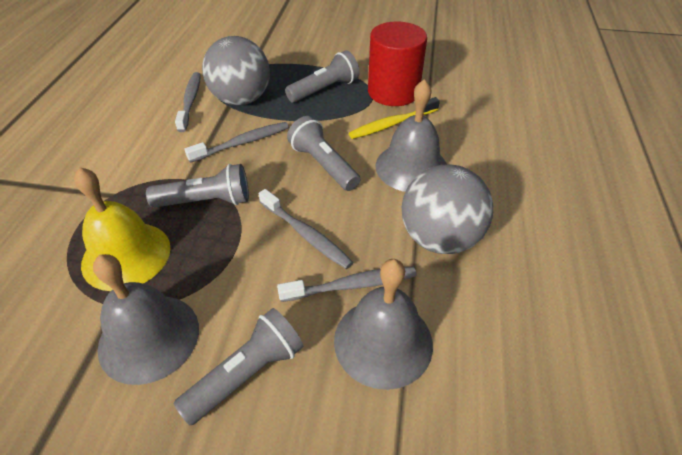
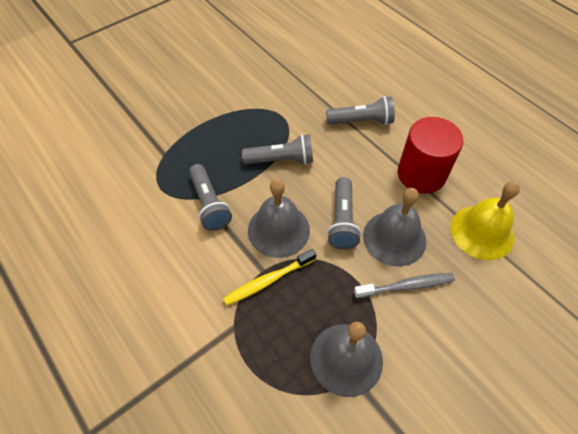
grey ball: 2 -> 0
grey toothbrush: 4 -> 1

